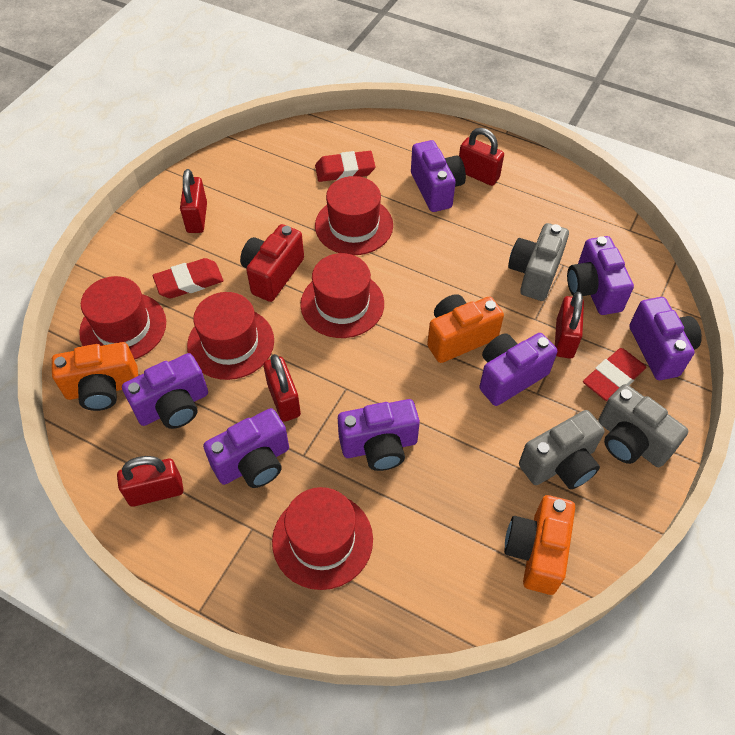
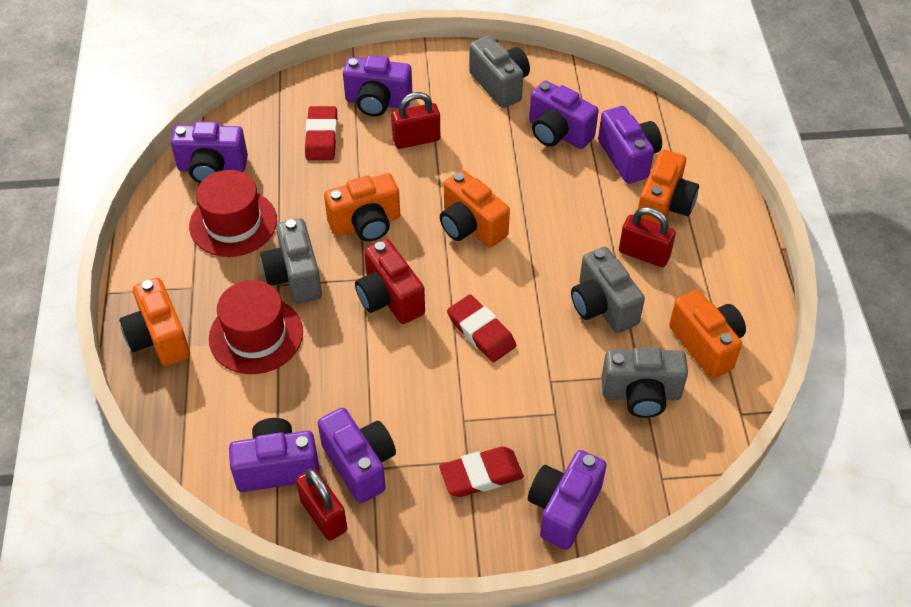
grey camera: 3 -> 4
orange camera: 3 -> 5
red hat: 5 -> 2
red padlock: 5 -> 3

